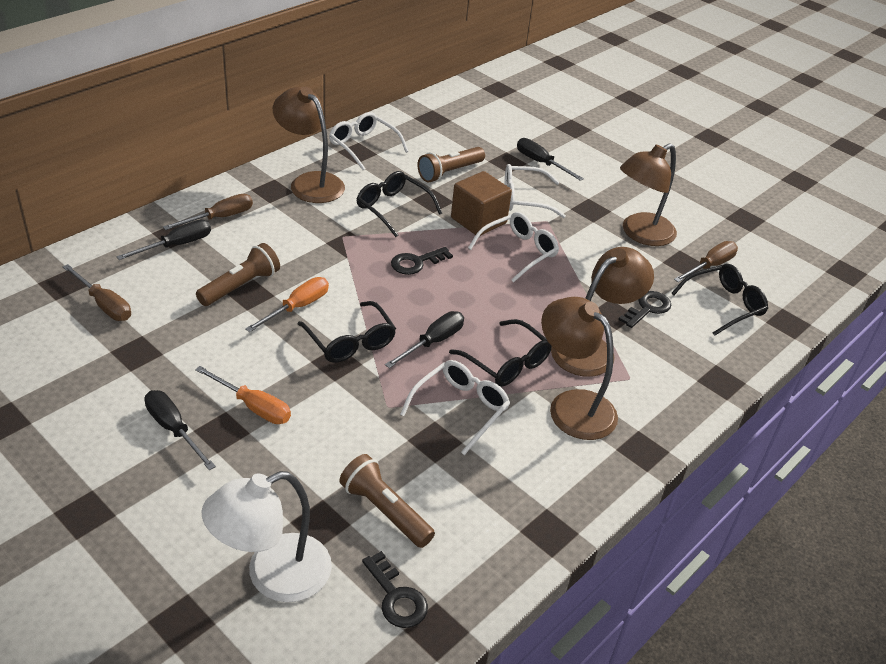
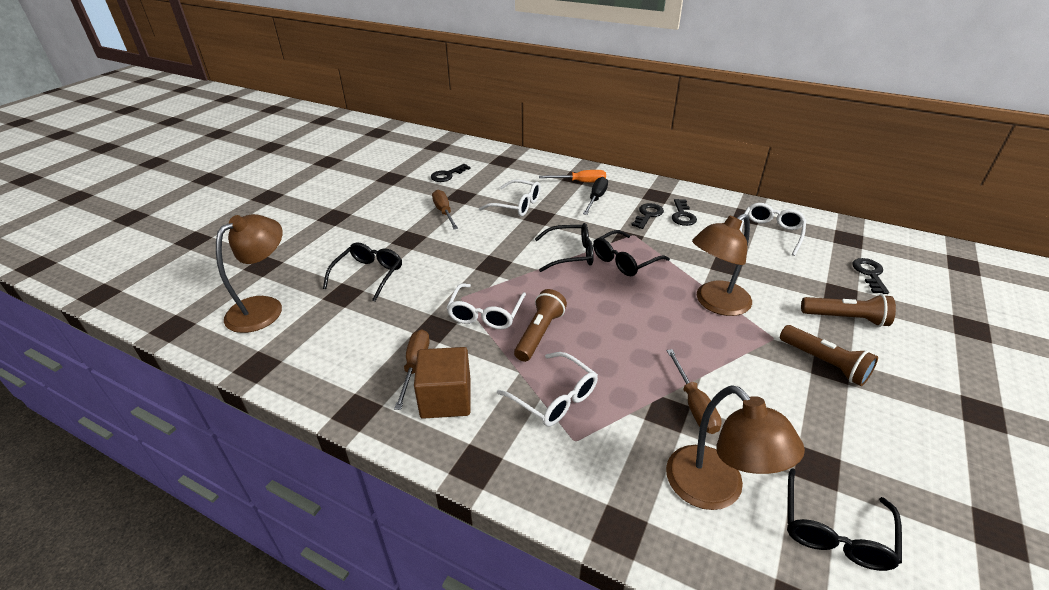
black key: 3 -> 4
black screwdriver: 4 -> 1
brown lamp: 4 -> 3
orange screwdriver: 2 -> 1
white lamp: 1 -> 0

